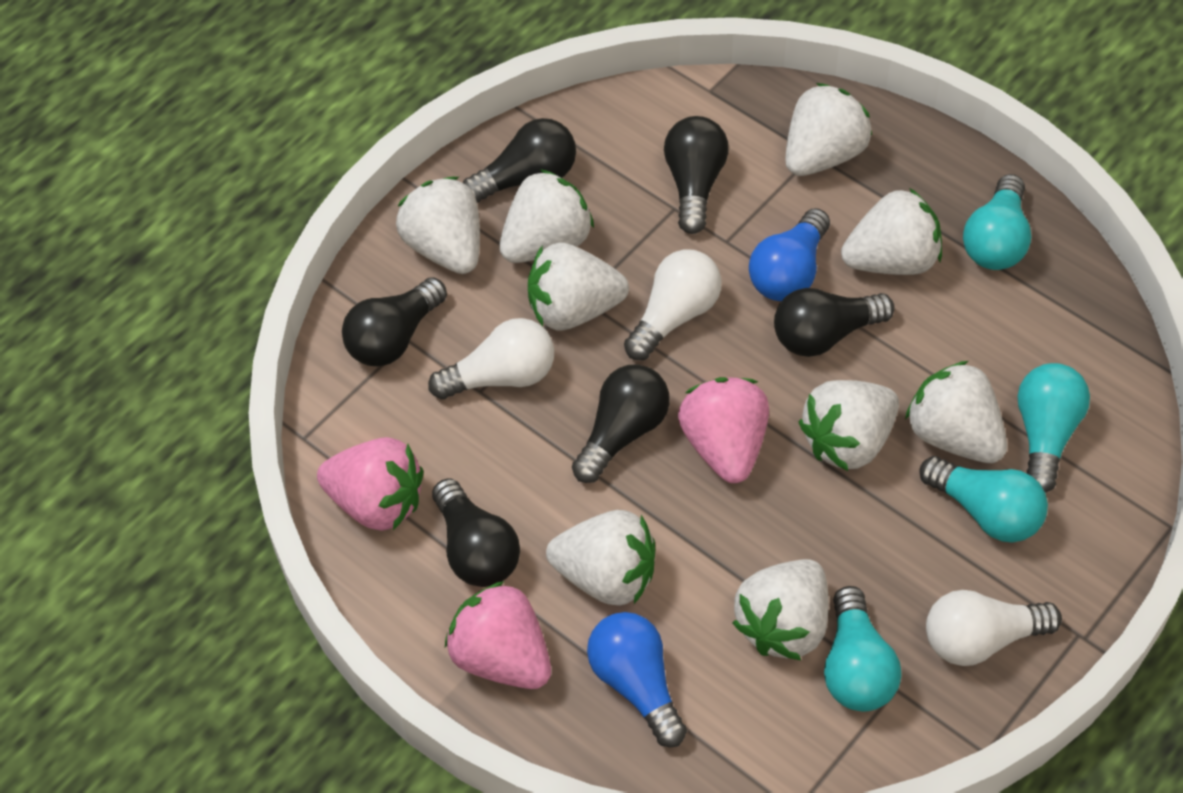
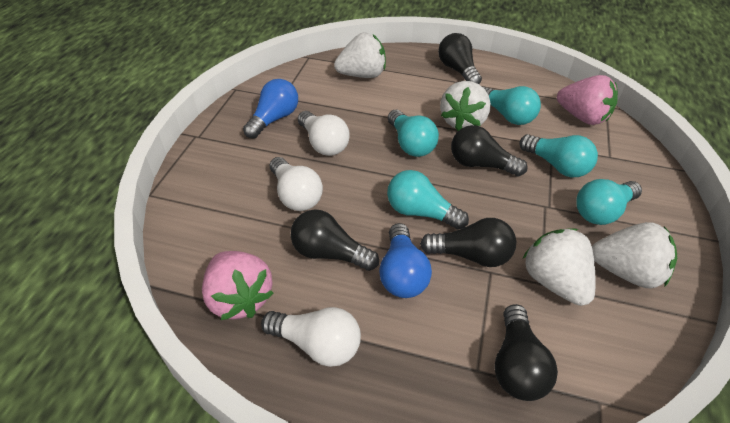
black light bulb: 6 -> 5
pink strawberry: 3 -> 2
turquoise light bulb: 4 -> 5
white strawberry: 9 -> 4

